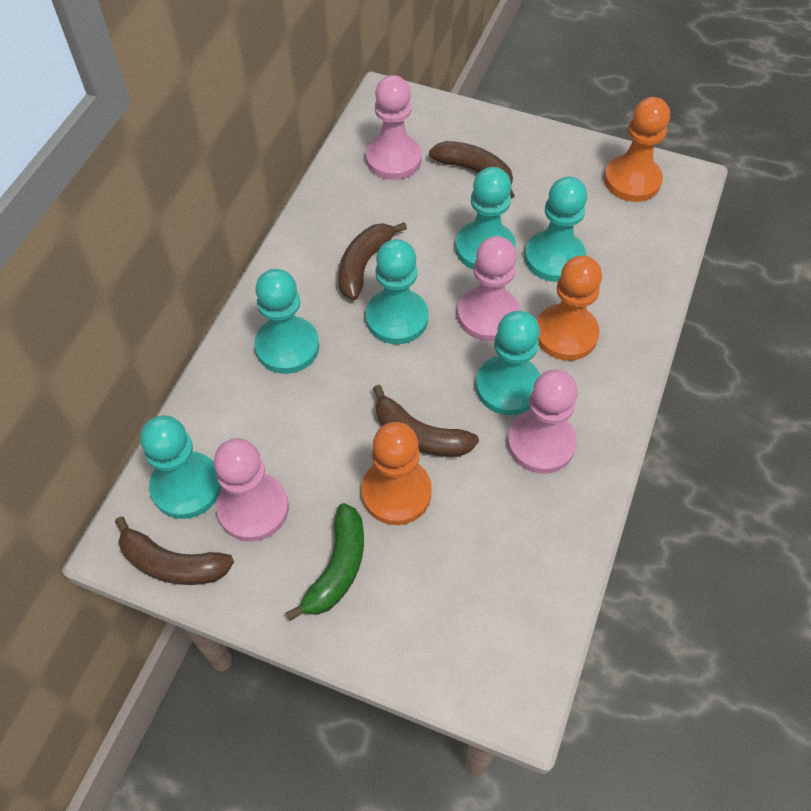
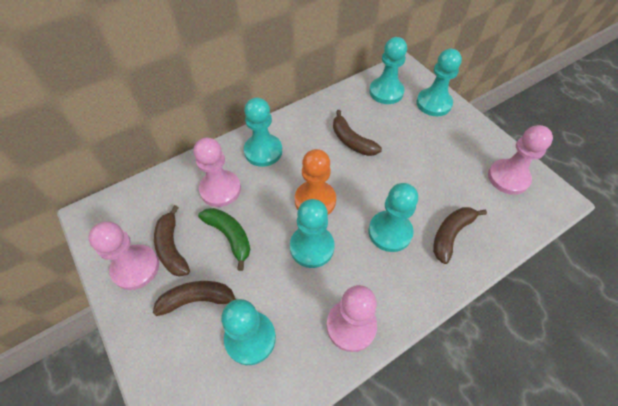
orange pawn: 3 -> 1

